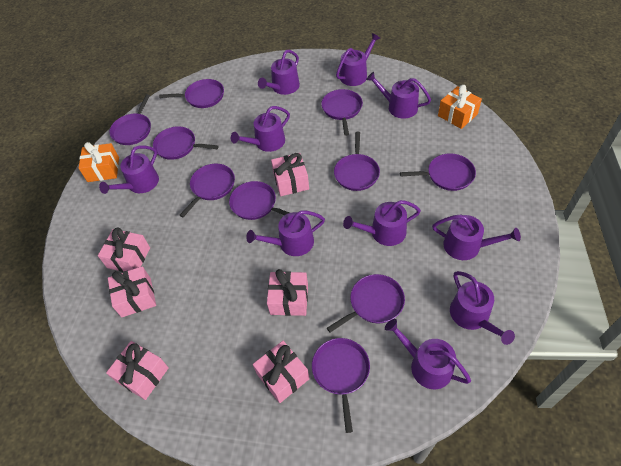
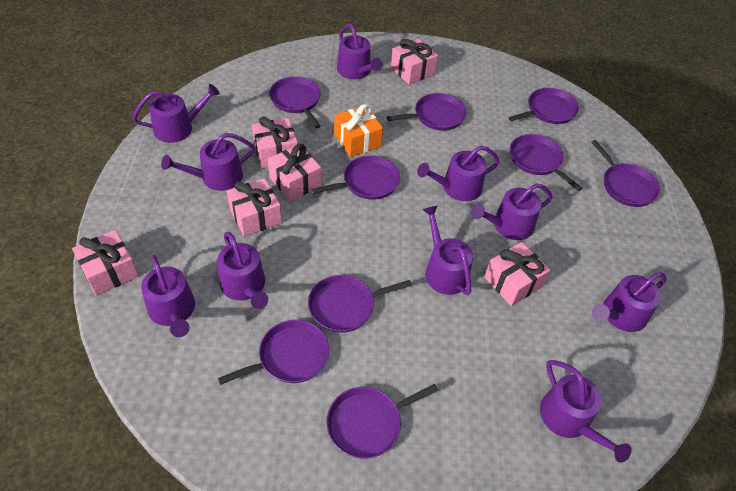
orange gift: 2 -> 1
purple pan: 10 -> 9

